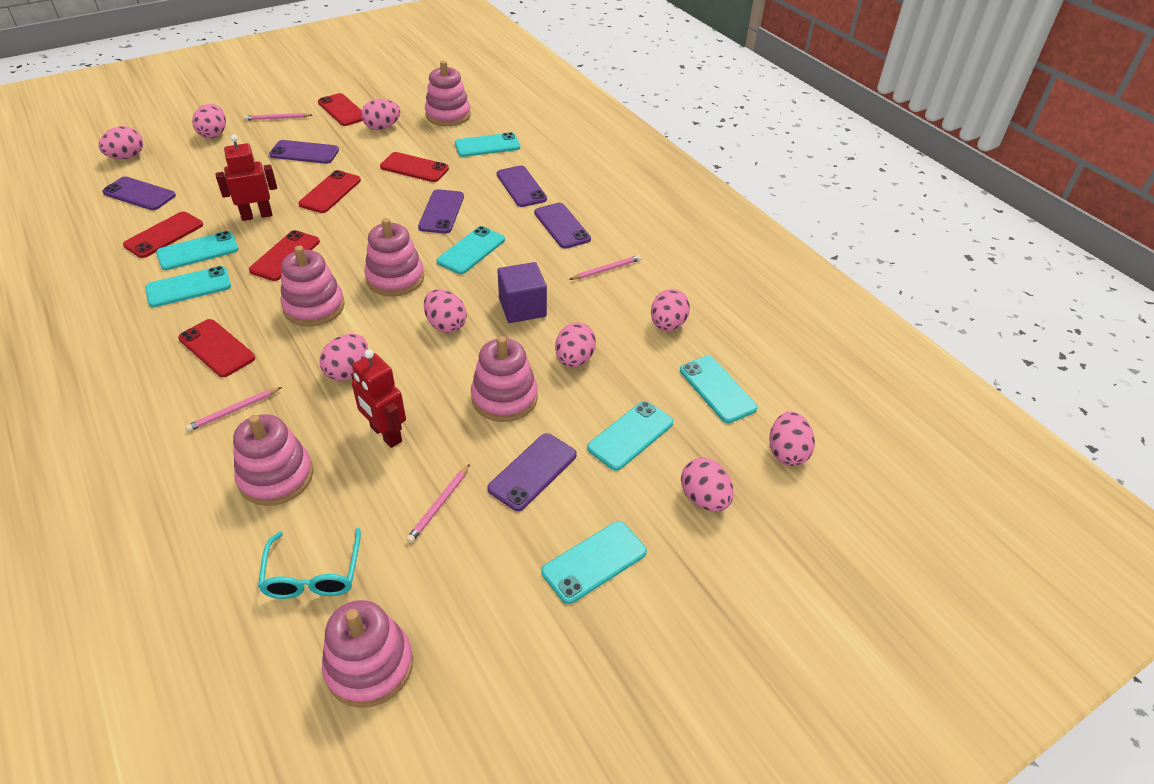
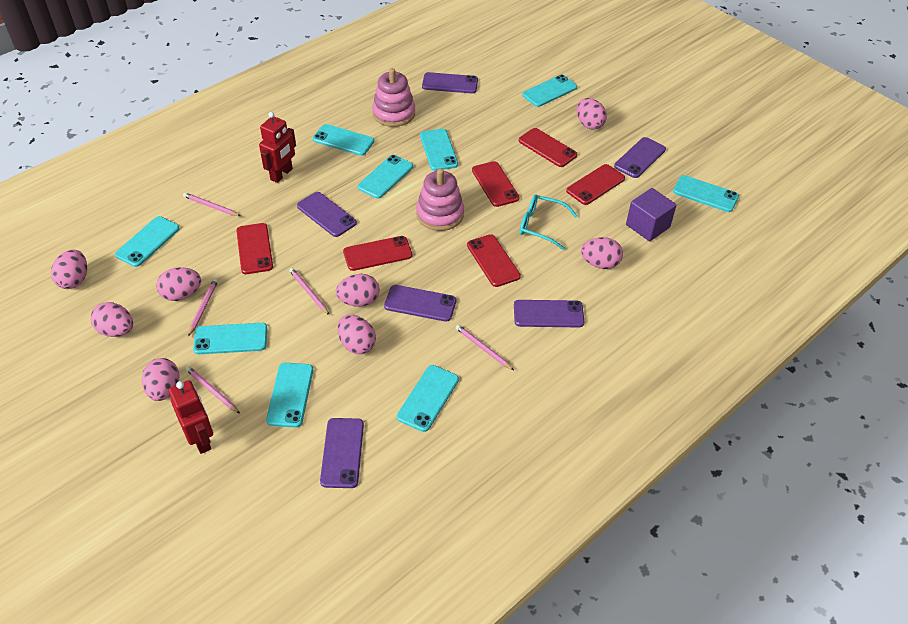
pink egg: 9 -> 8
pink pencil: 4 -> 5
pink stacking toy: 6 -> 2
turquoise phone: 7 -> 9

